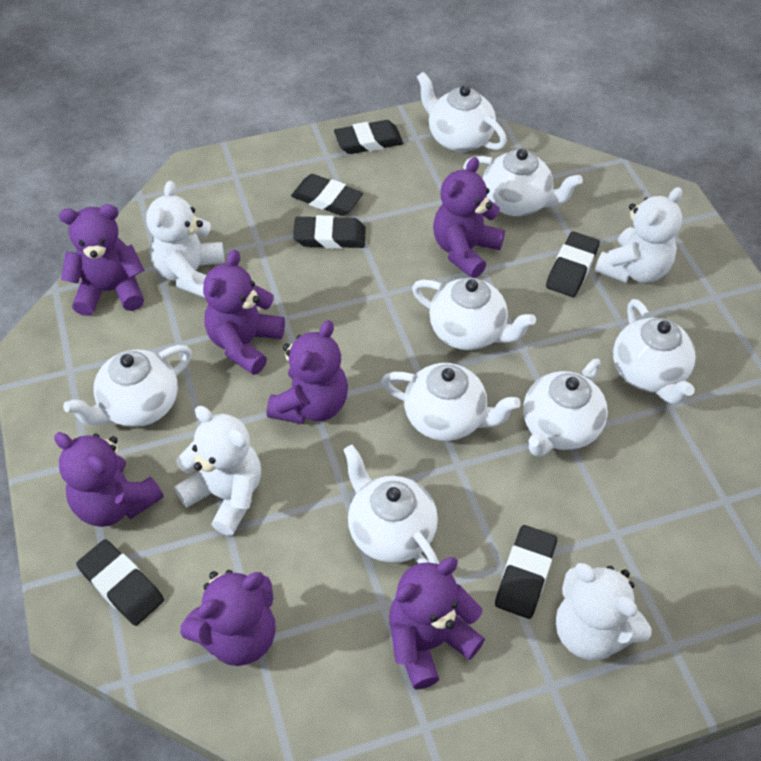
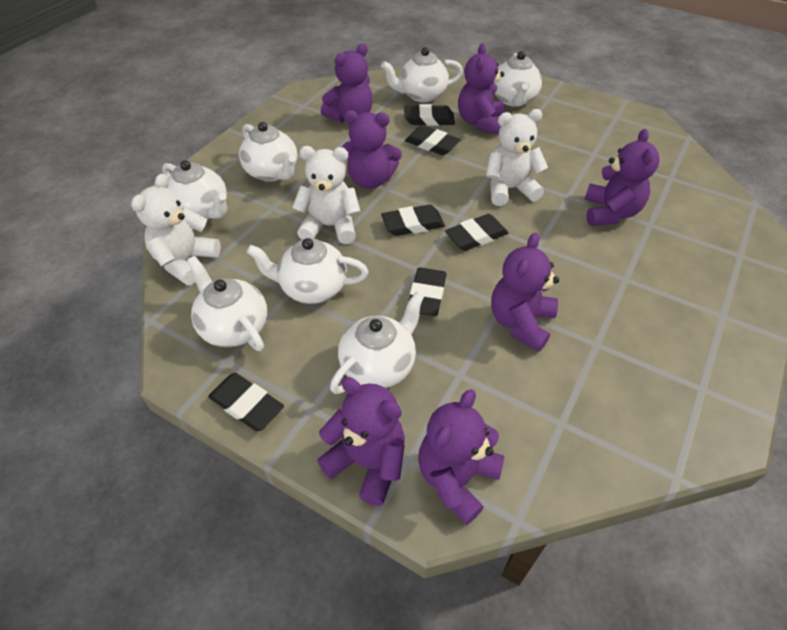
white teapot: 8 -> 7
white teddy bear: 4 -> 3

